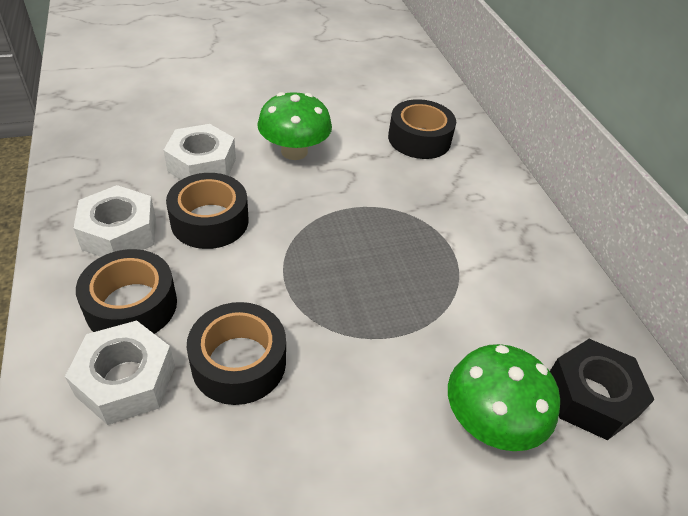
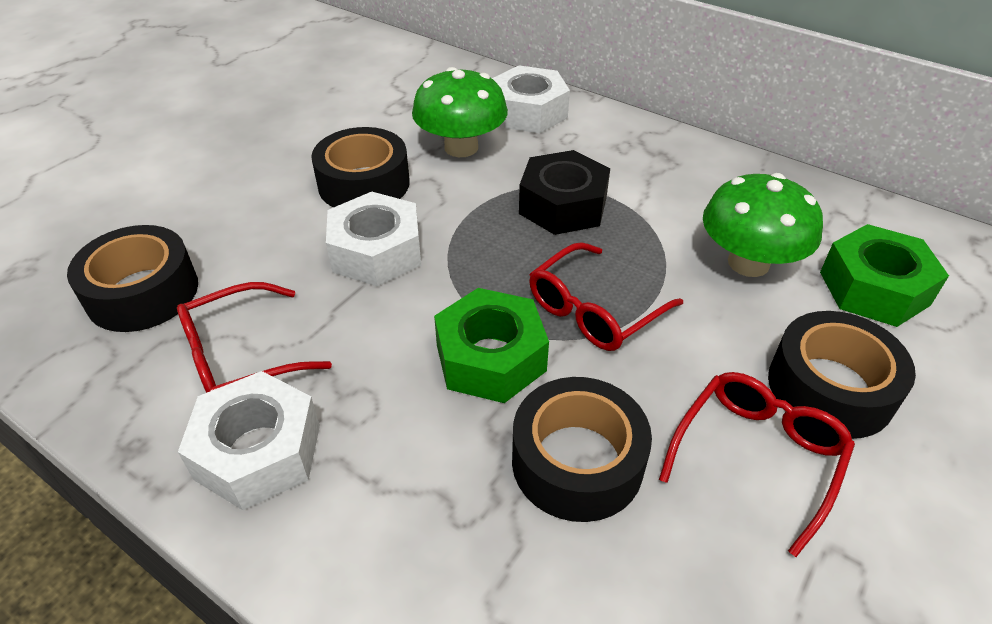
green nut: 0 -> 2
red glasses: 0 -> 3

